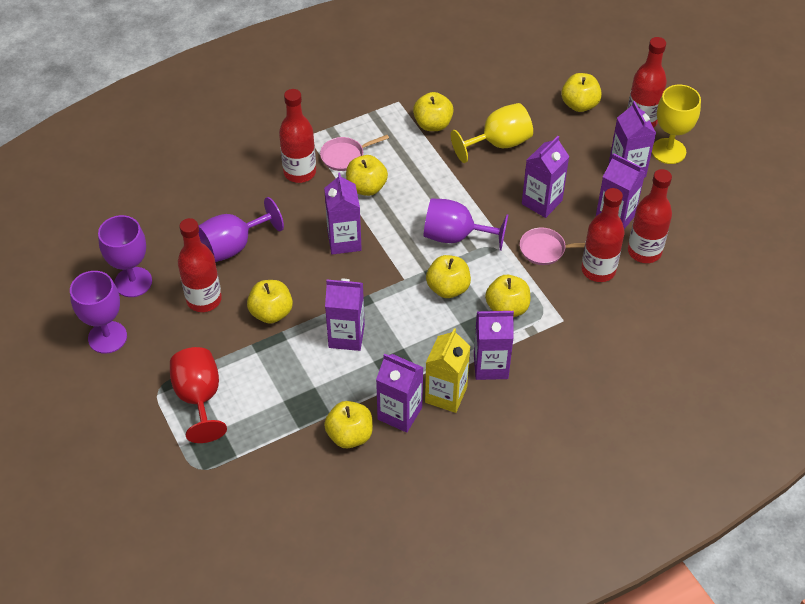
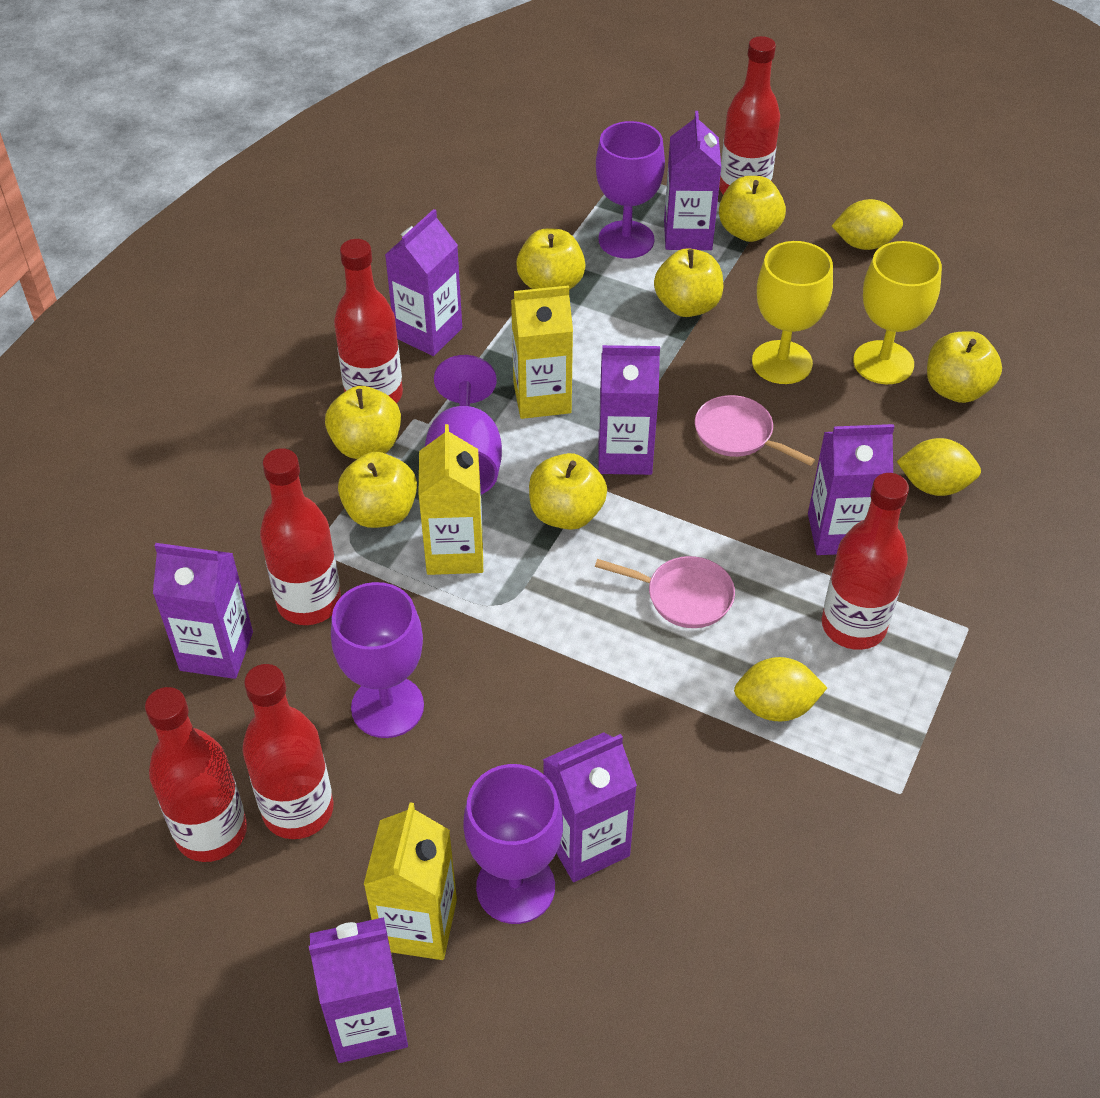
red bottle: 5 -> 6
red goblet: 1 -> 0
yellow carton: 1 -> 3
yellow lemon: 0 -> 3

